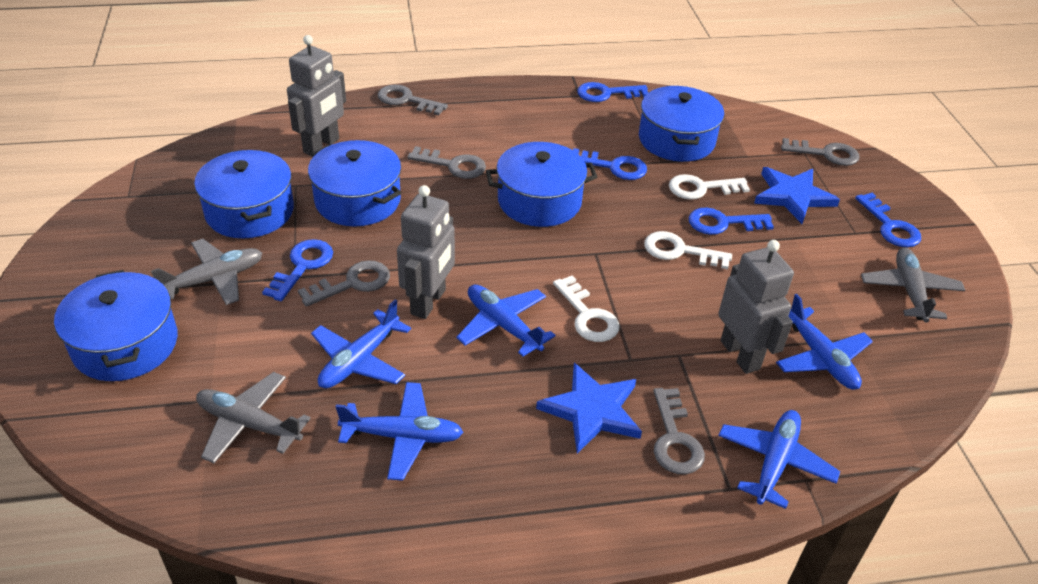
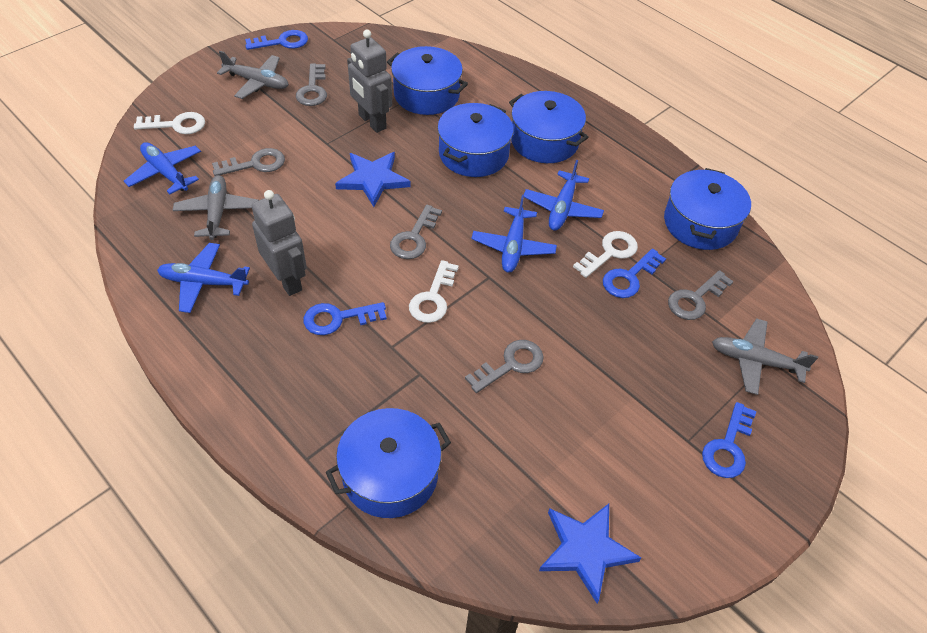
blue key: 5 -> 4
blue plane: 5 -> 4
grey robot: 3 -> 2

